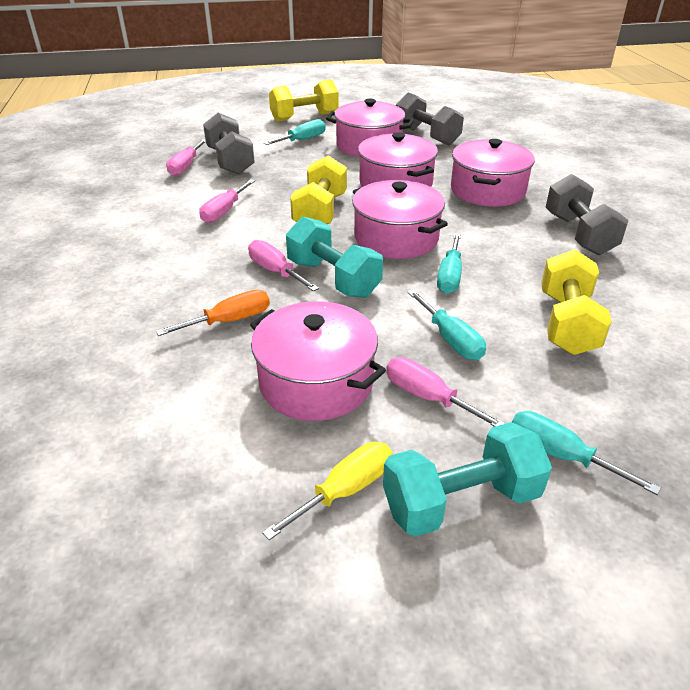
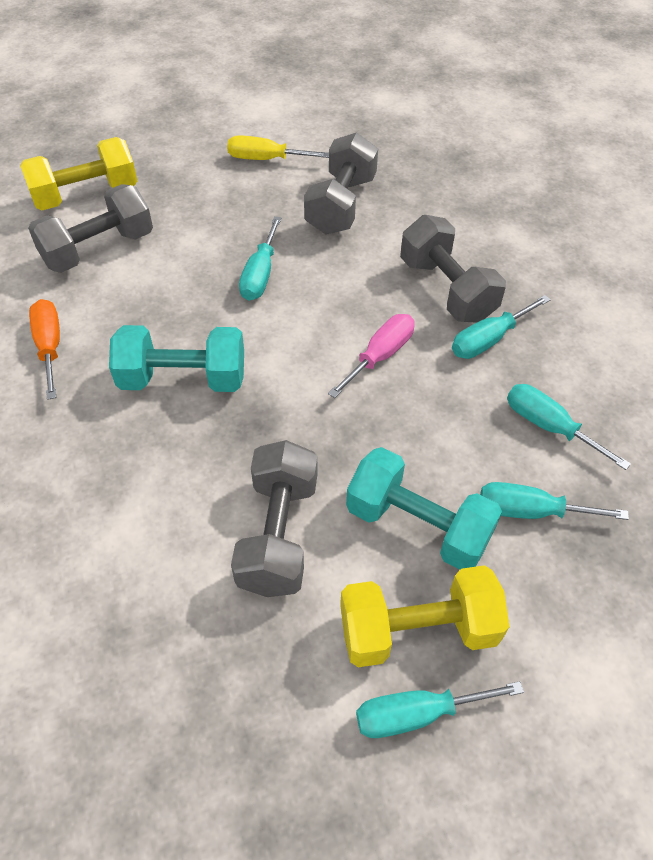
grey dumbbell: 3 -> 4
pink pot: 5 -> 0
pink screwdriver: 4 -> 1
turquoise screwdriver: 4 -> 5
yellow dumbbell: 3 -> 2

